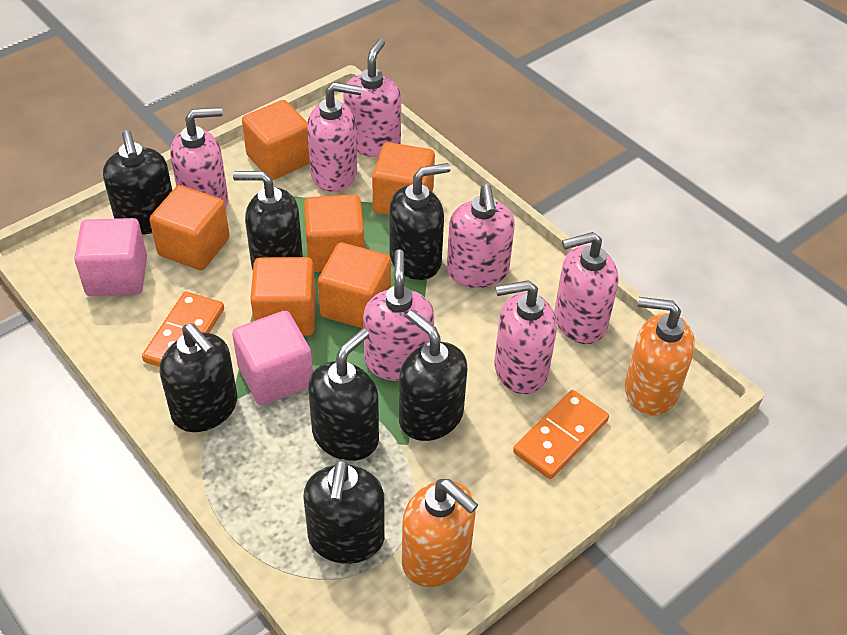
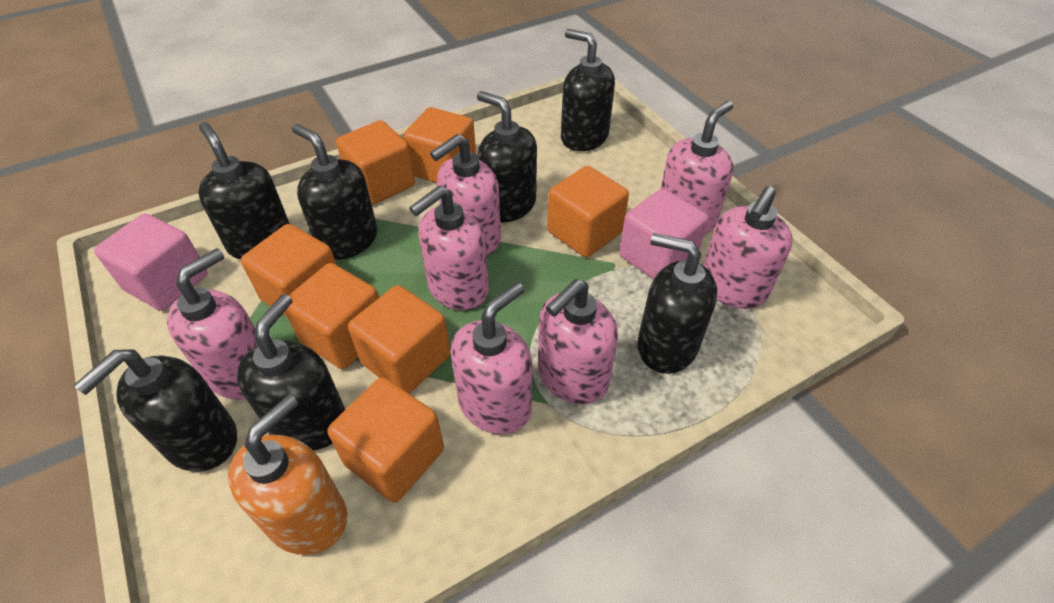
orange cube: 6 -> 7
orange domino: 2 -> 0
orange soap dispenser: 2 -> 1

